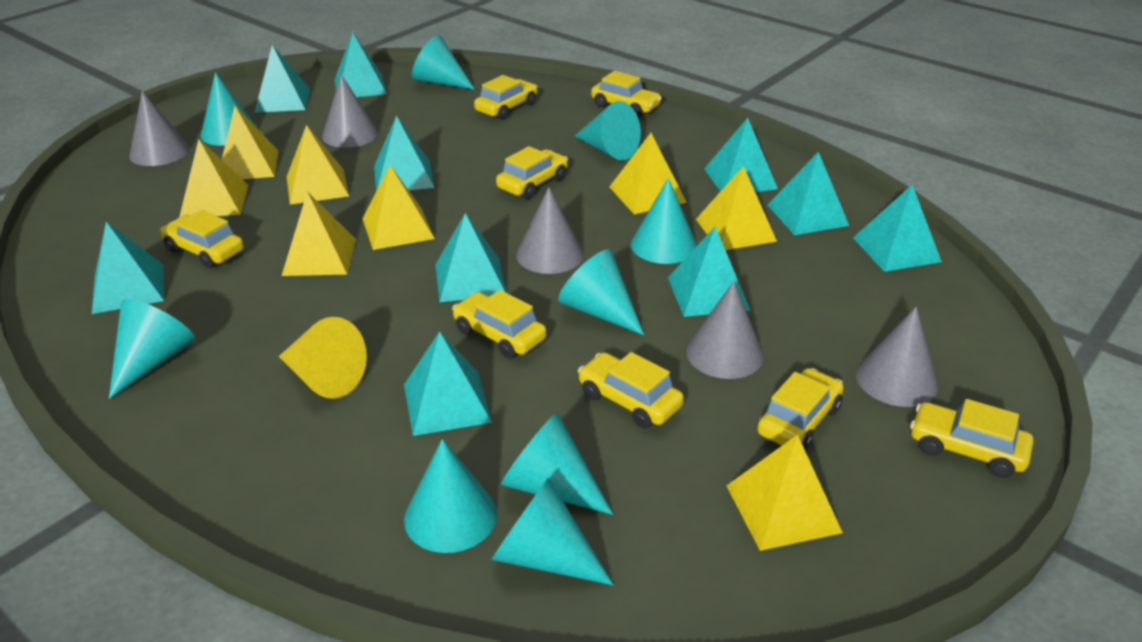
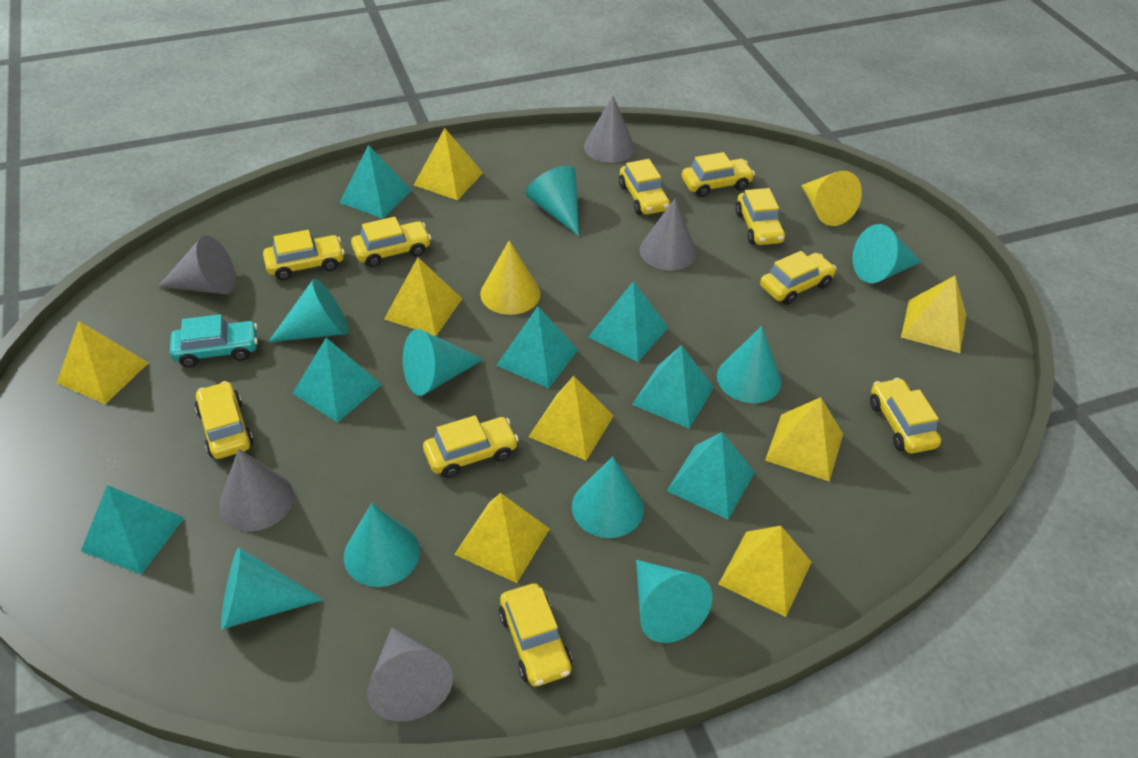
turquoise car: 0 -> 1
turquoise pyramid: 10 -> 7
yellow car: 8 -> 10
yellow cone: 1 -> 2

